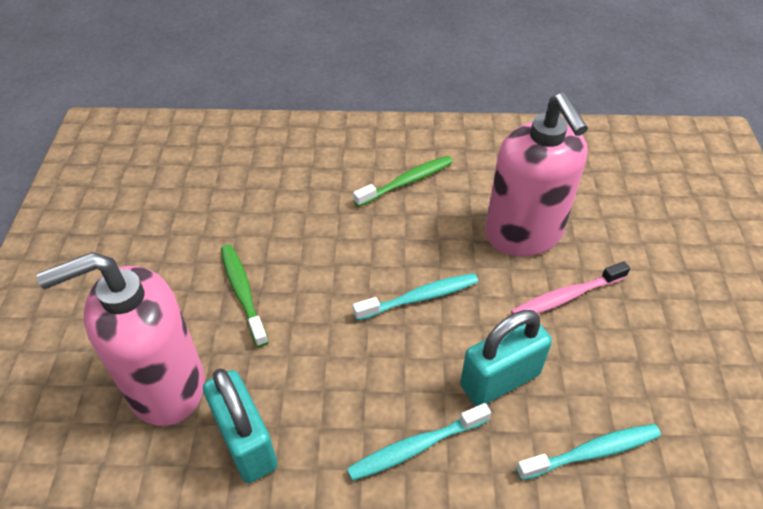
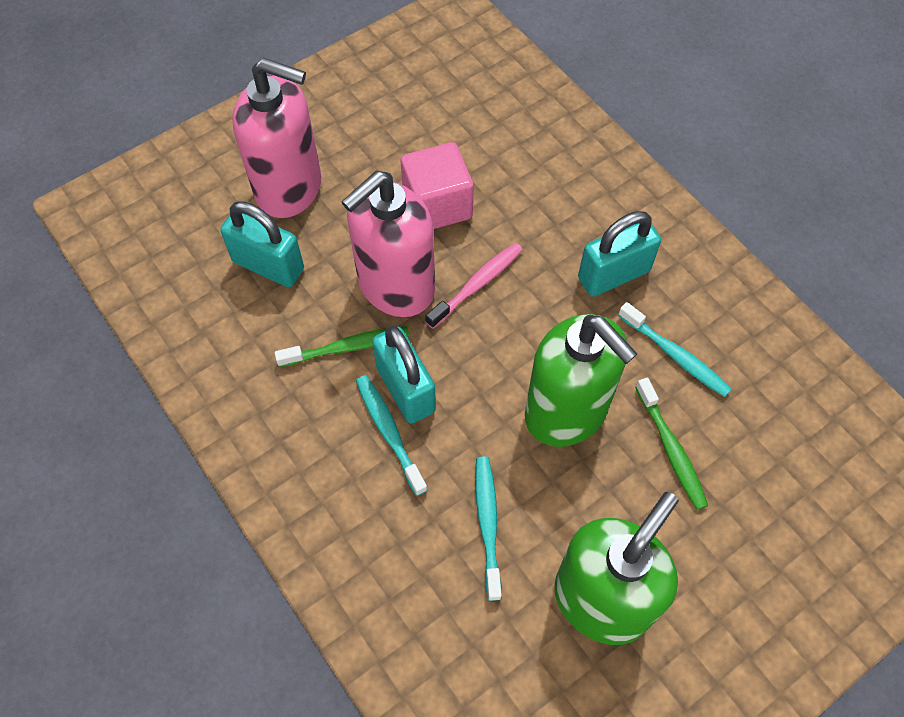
green soap dispenser: 0 -> 2
pink cube: 0 -> 1
turquoise padlock: 2 -> 3

